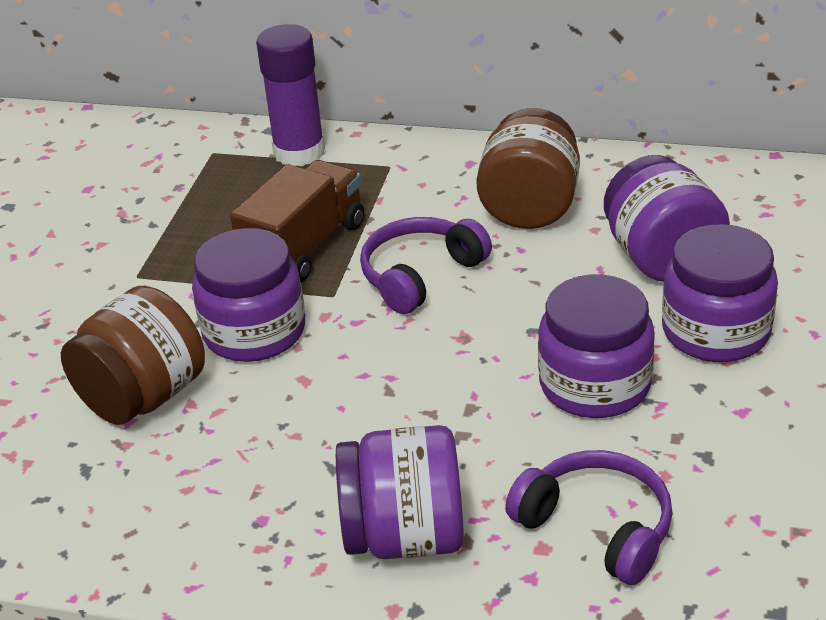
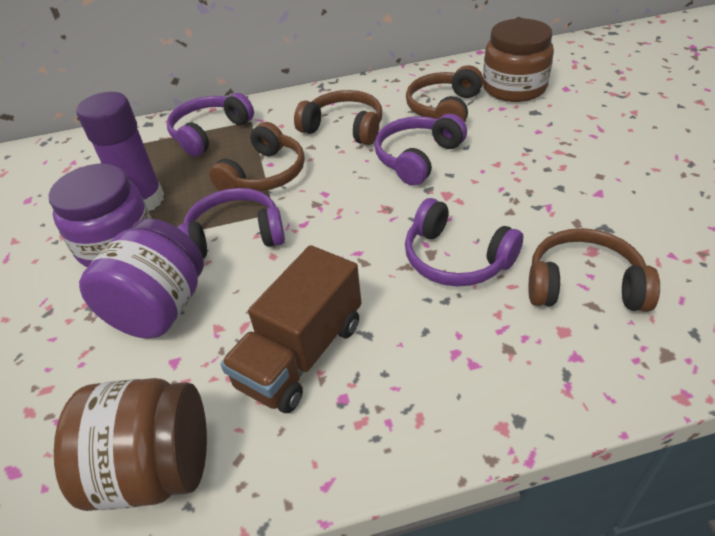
brown headphones: 0 -> 4
purple headphones: 2 -> 4
purple jar: 5 -> 2

